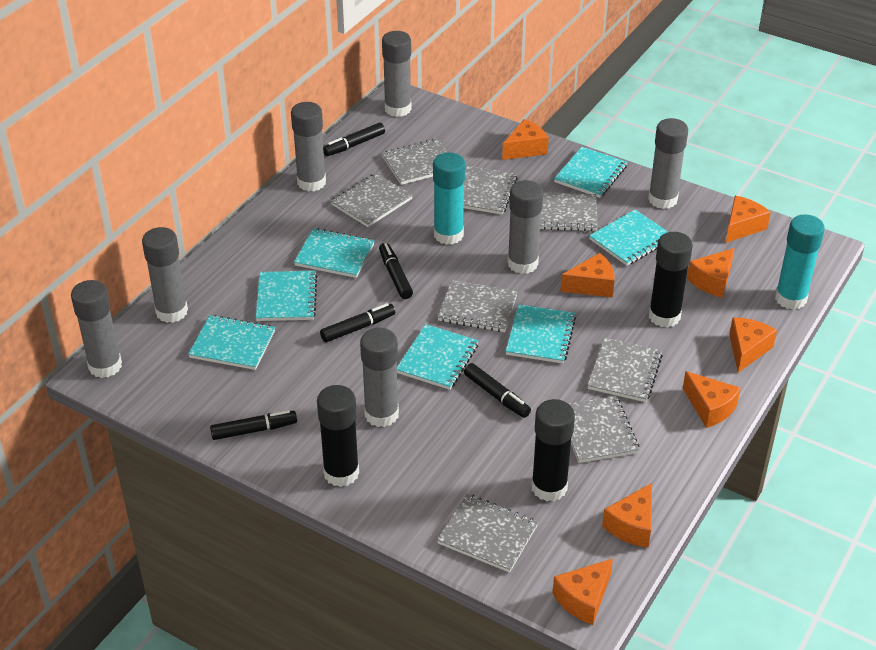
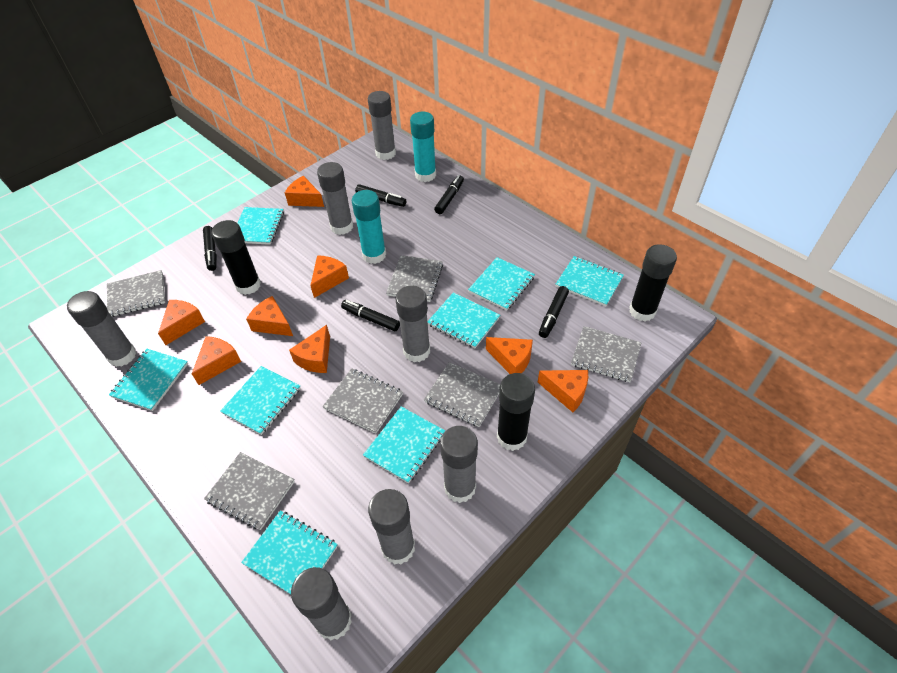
grey notebook: 8 -> 6
turquoise notebook: 7 -> 8

